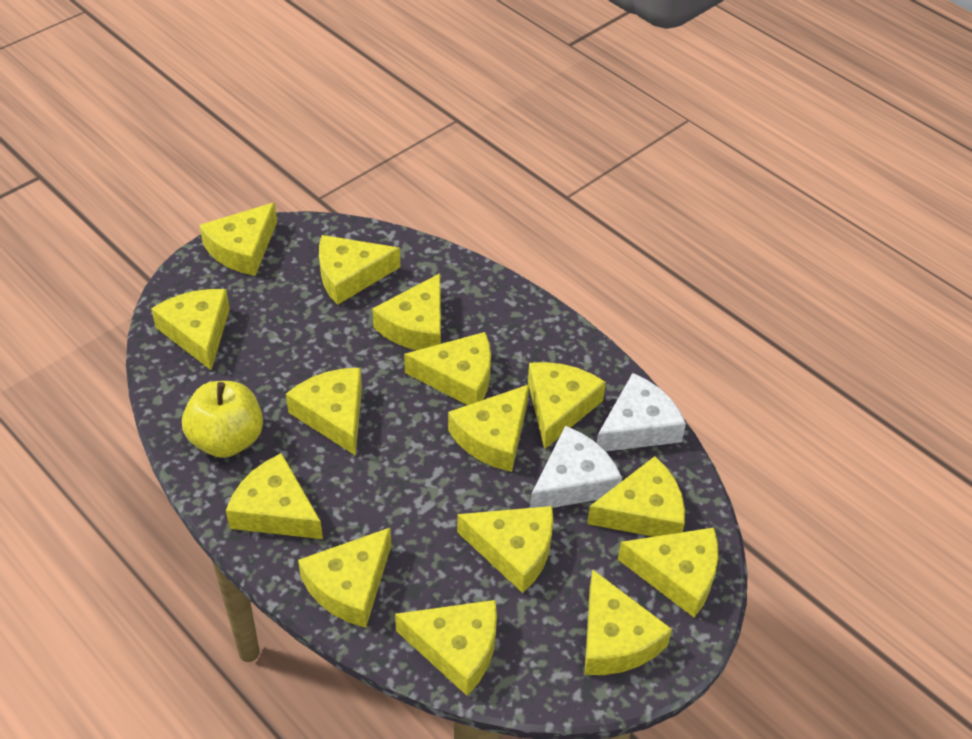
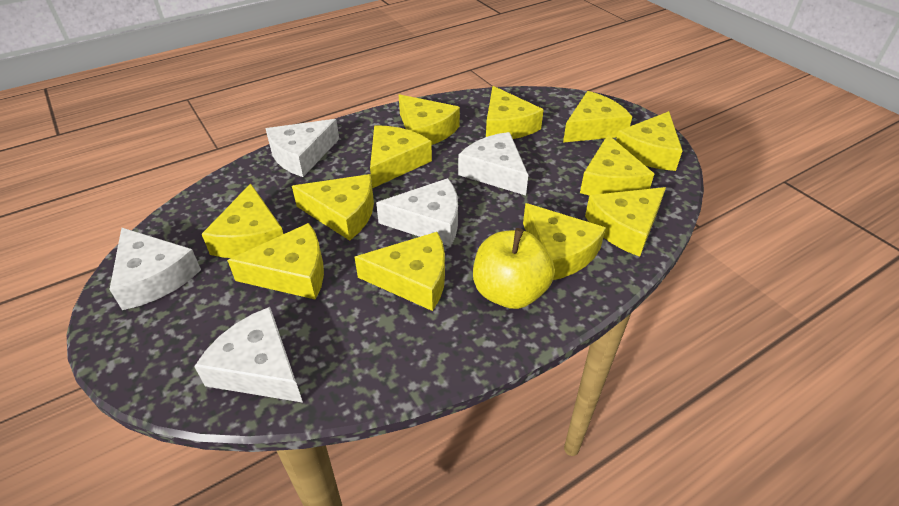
white cheese: 2 -> 5
yellow cheese: 15 -> 12

